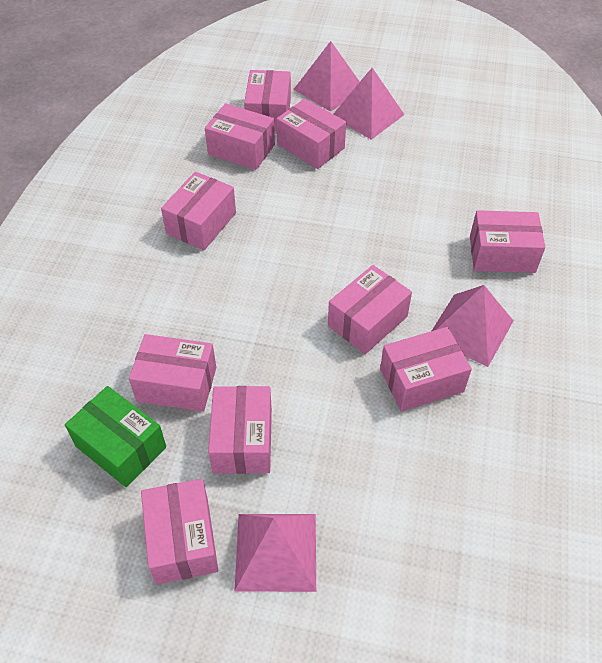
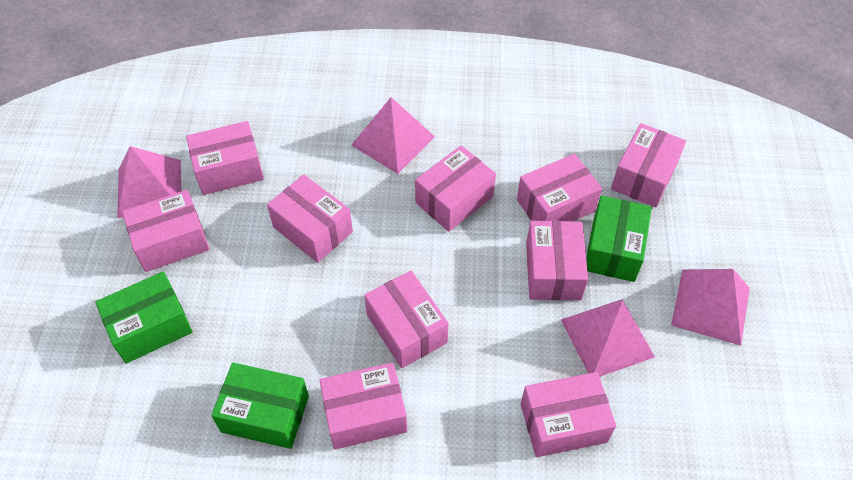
green box: 1 -> 3

